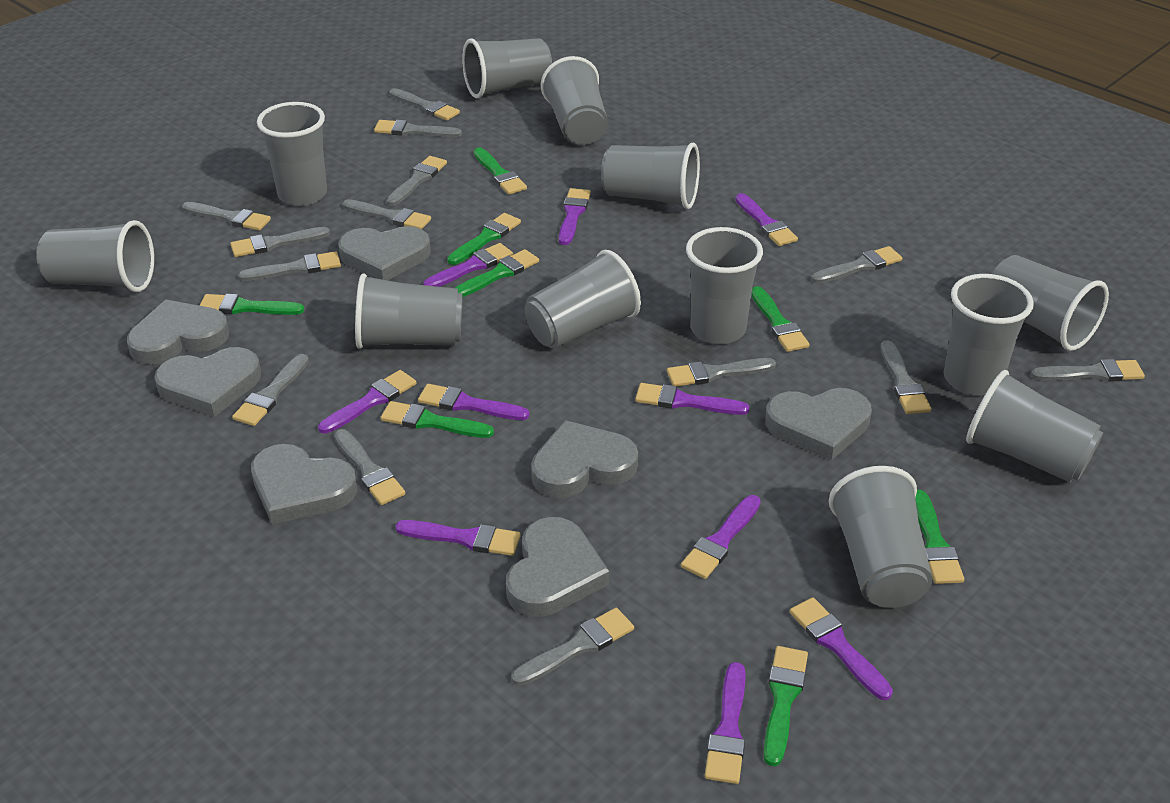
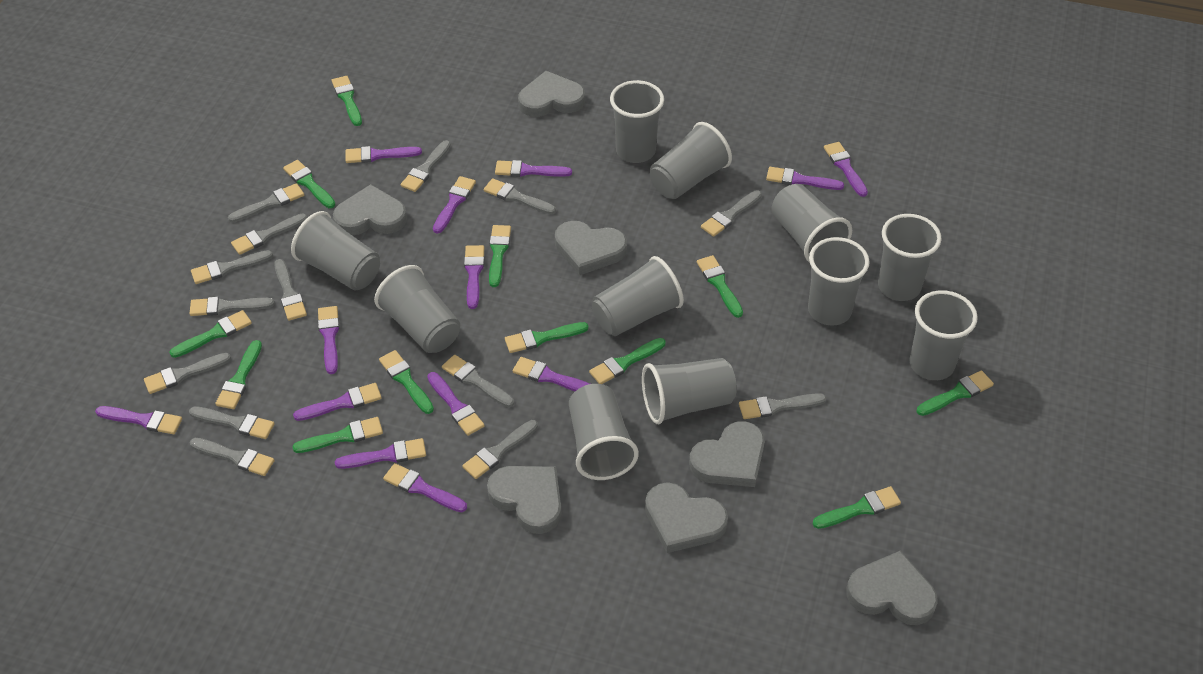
green brush: 8 -> 12
grey cup: 12 -> 11
purple brush: 10 -> 13

